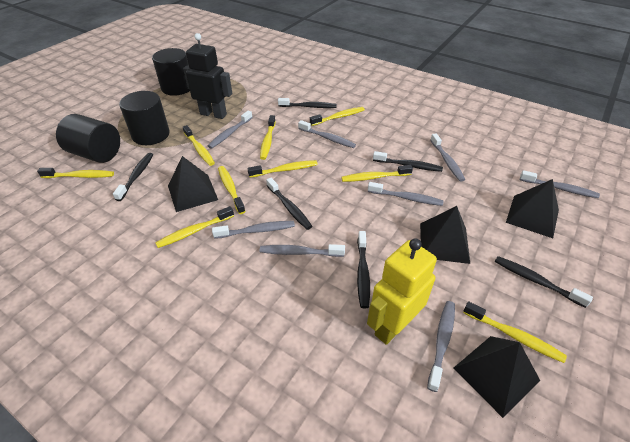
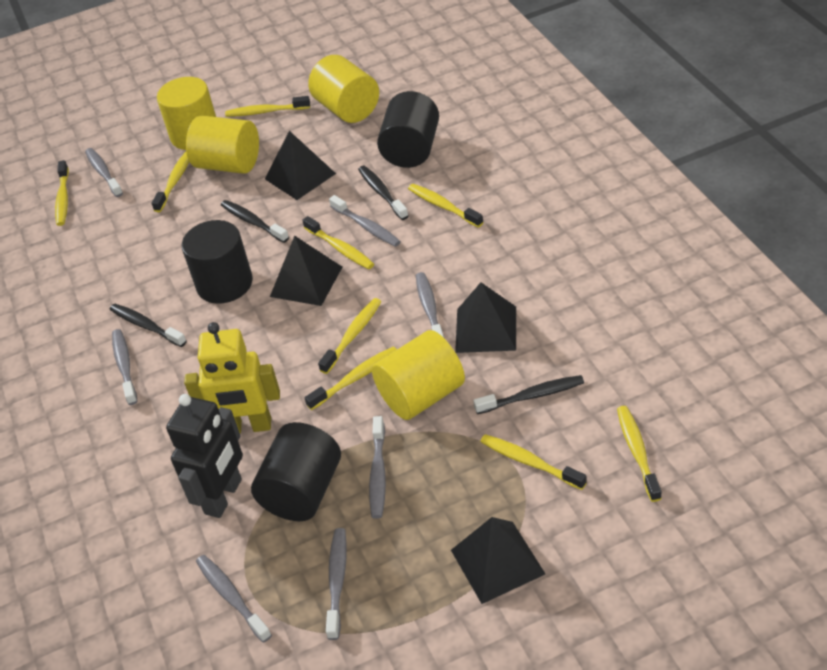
black toothbrush: 6 -> 4
grey toothbrush: 8 -> 7
yellow cylinder: 0 -> 4

